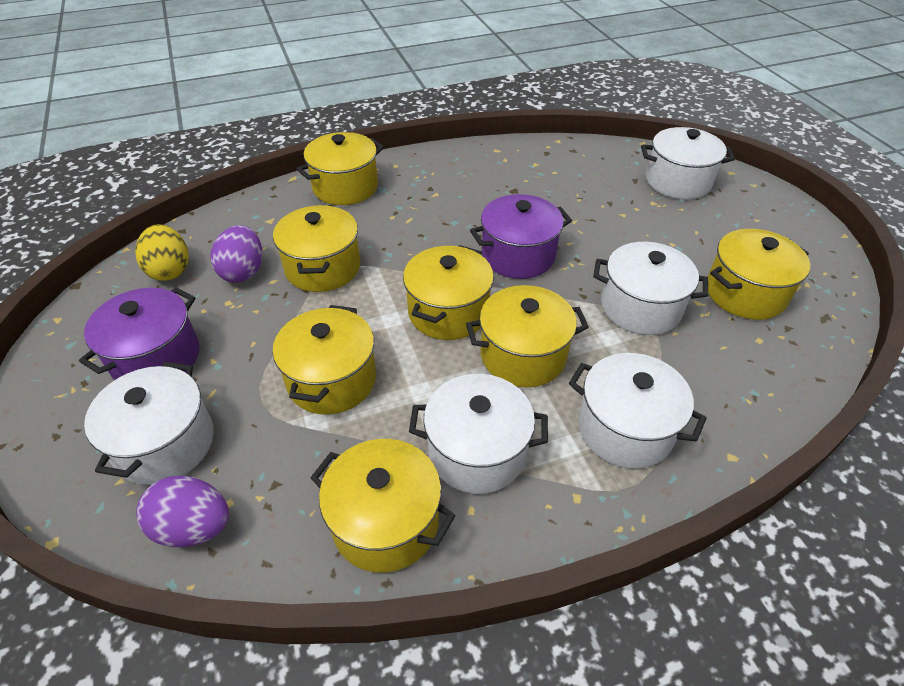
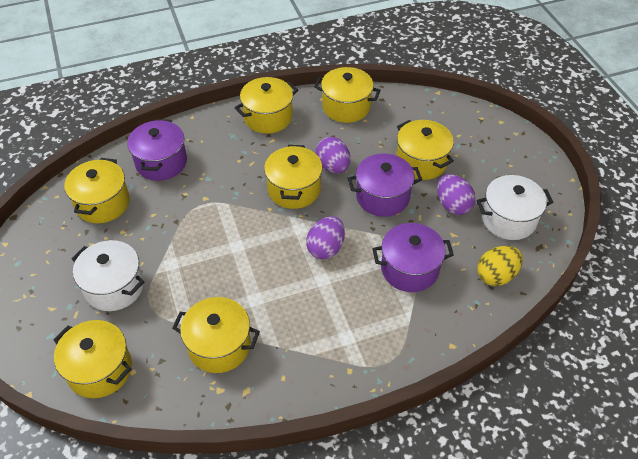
purple egg: 2 -> 3
purple pot: 2 -> 3
white pot: 5 -> 2

